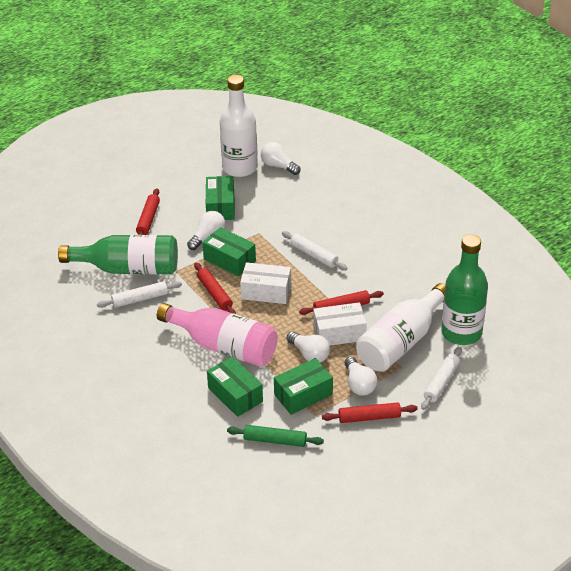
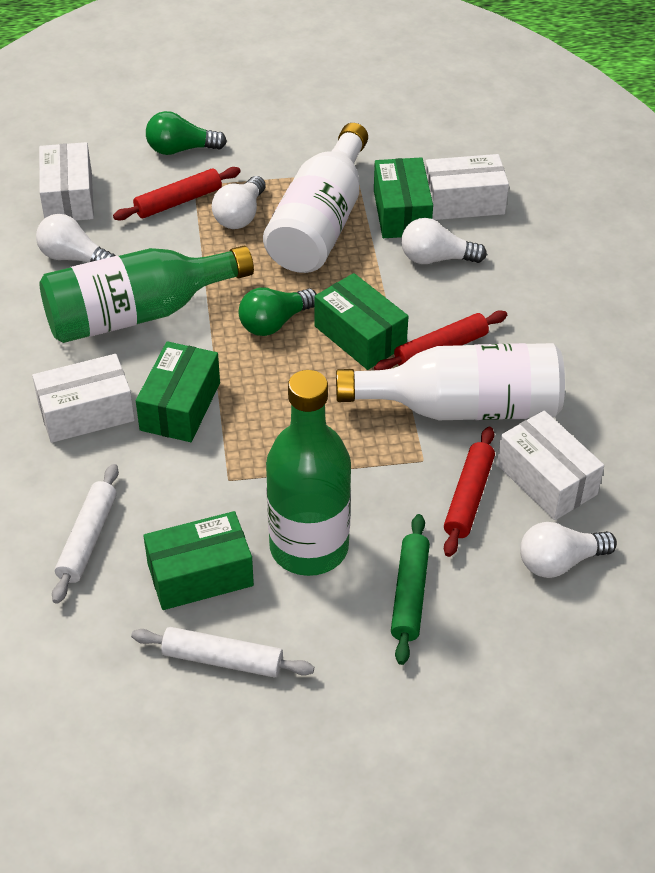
green light bulb: 0 -> 2
pink bottle: 1 -> 0
red rolling pin: 4 -> 3
white box: 2 -> 4
white rolling pin: 3 -> 2

